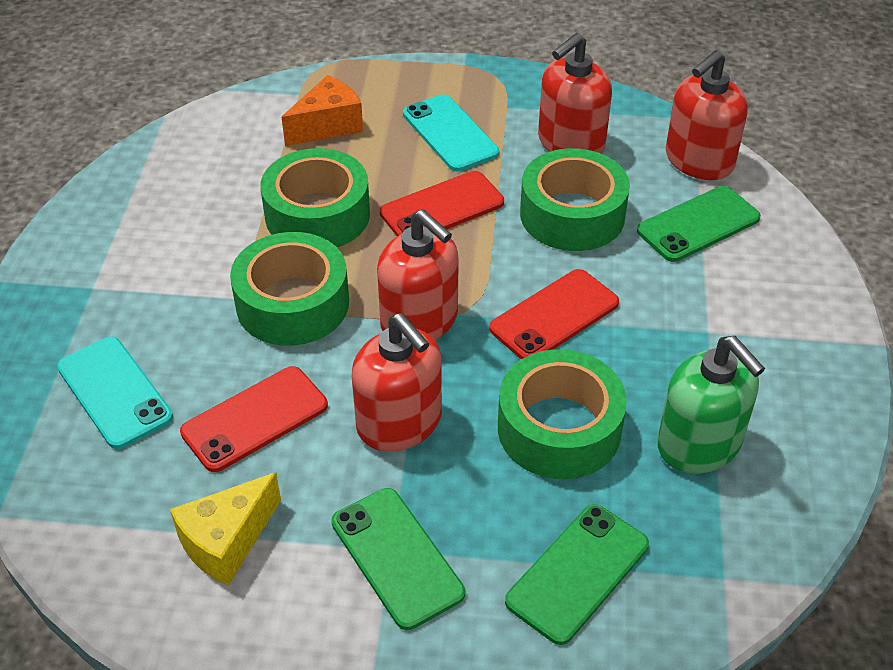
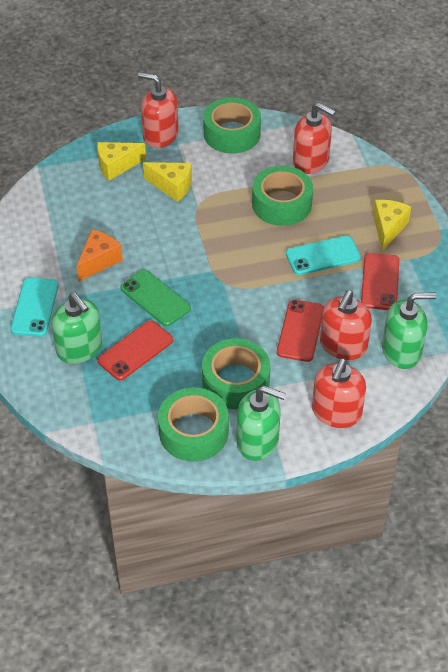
green phone: 3 -> 1
green soap dispenser: 1 -> 3
yellow cheese: 1 -> 3

